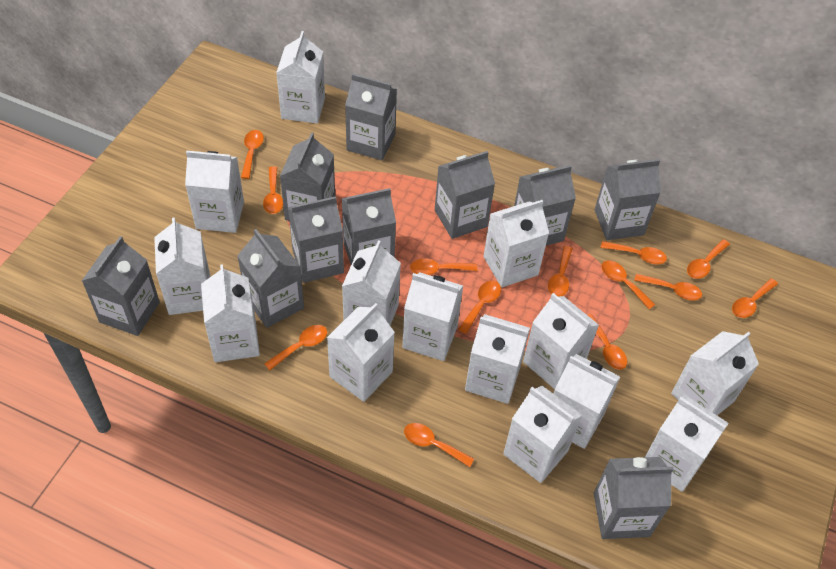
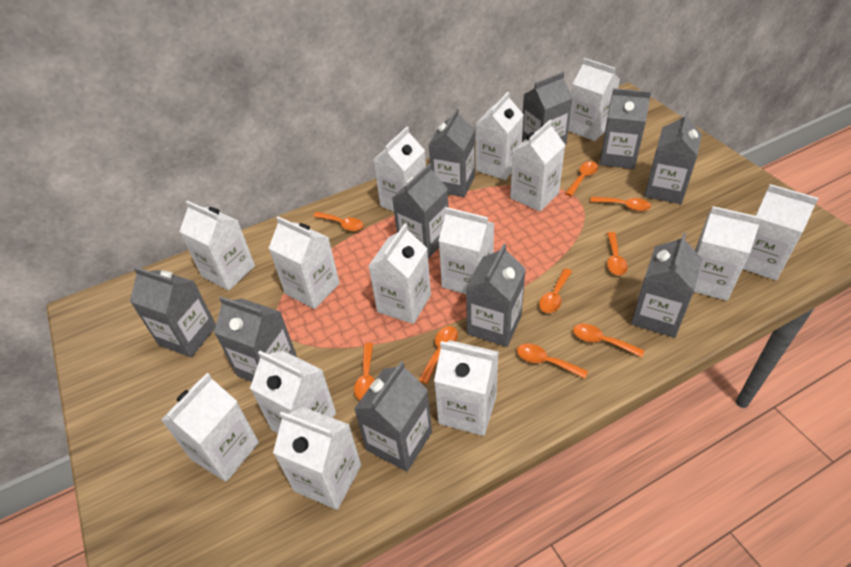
orange spoon: 13 -> 9

